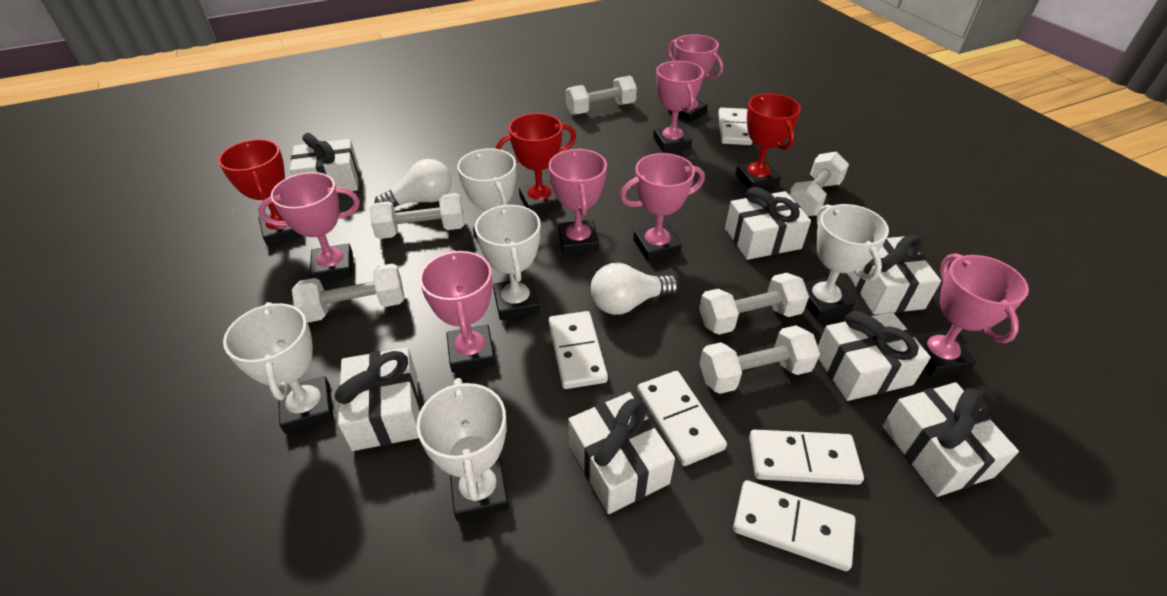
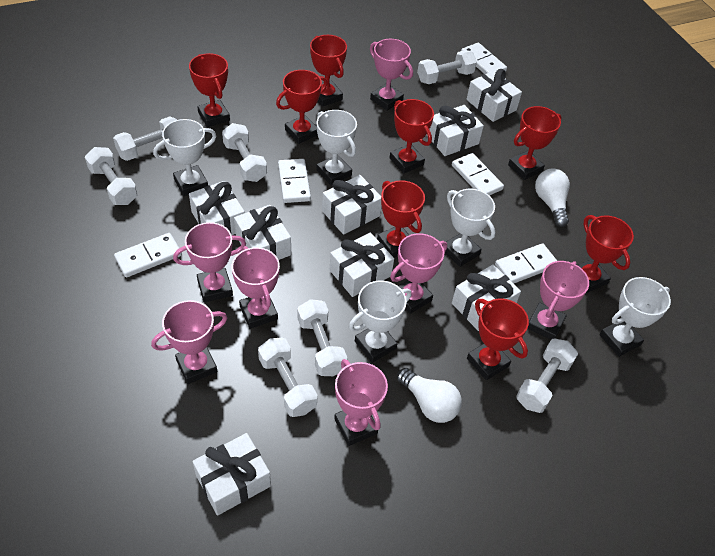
red trophy: 3 -> 8
white dumbbell: 6 -> 7
white gift: 7 -> 8

